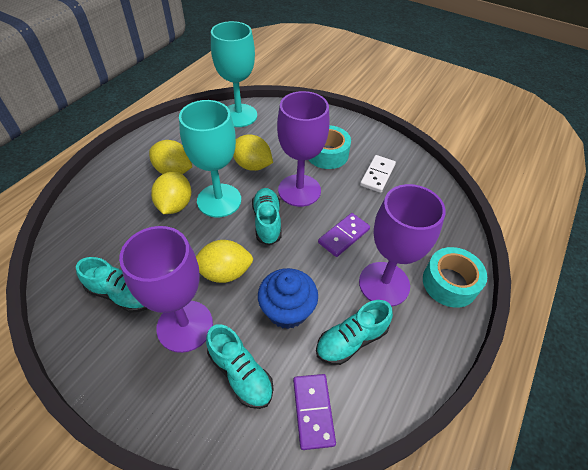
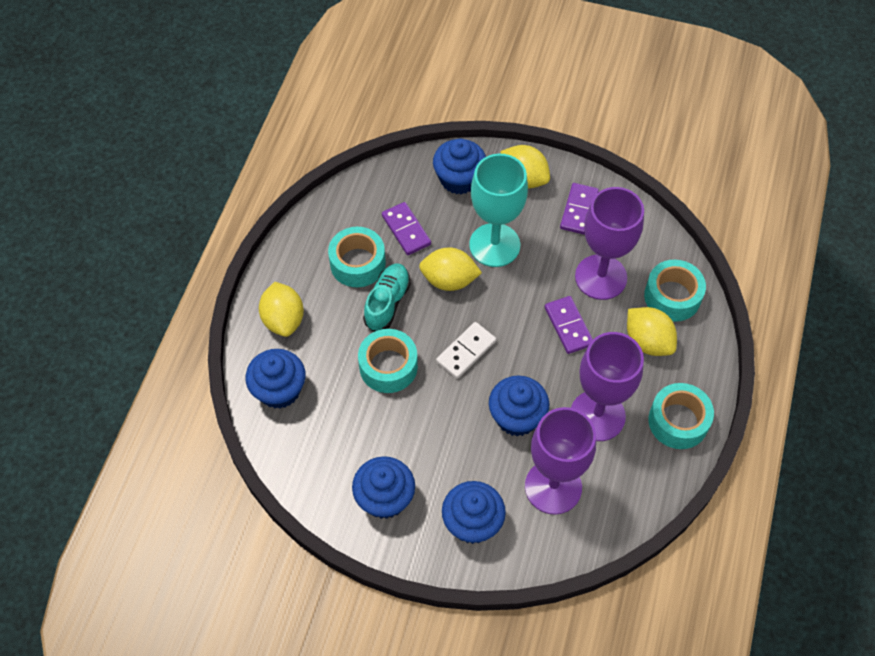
blue cupcake: 1 -> 5
purple domino: 2 -> 3
turquoise goblet: 2 -> 1
turquoise shoe: 4 -> 1
turquoise tape: 2 -> 4

